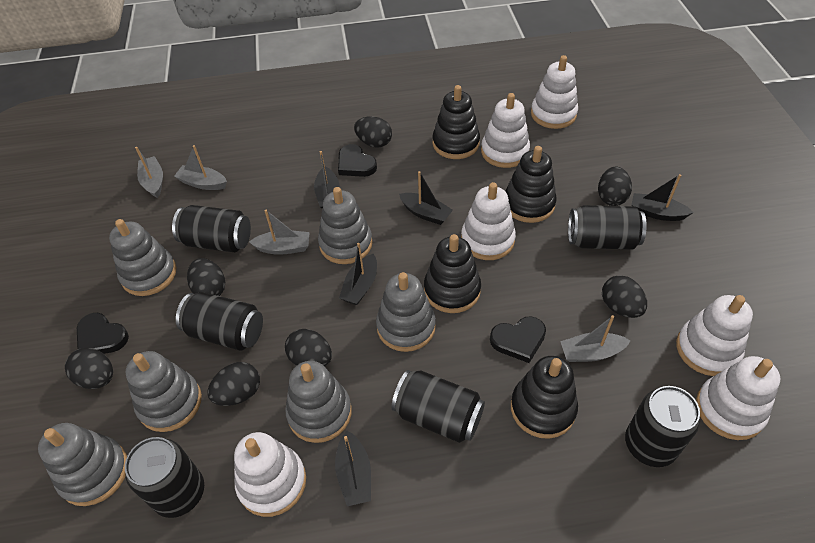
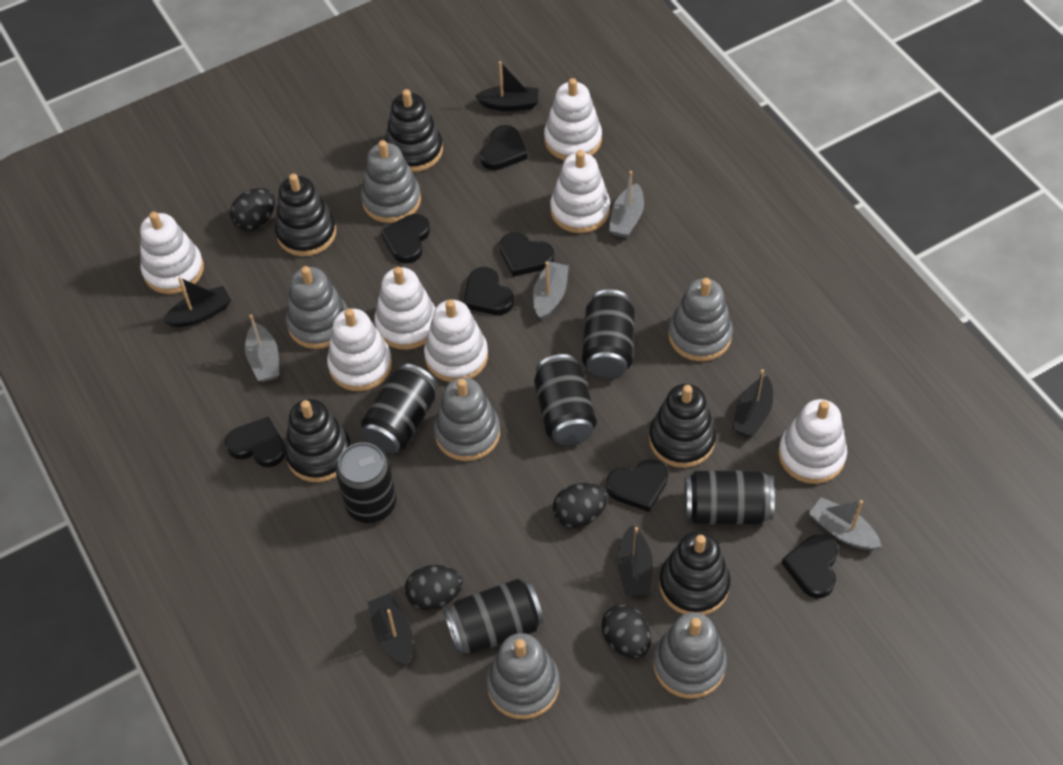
black egg: 7 -> 4
black heart: 3 -> 7
black stacking toy: 4 -> 5
white stacking toy: 6 -> 7

